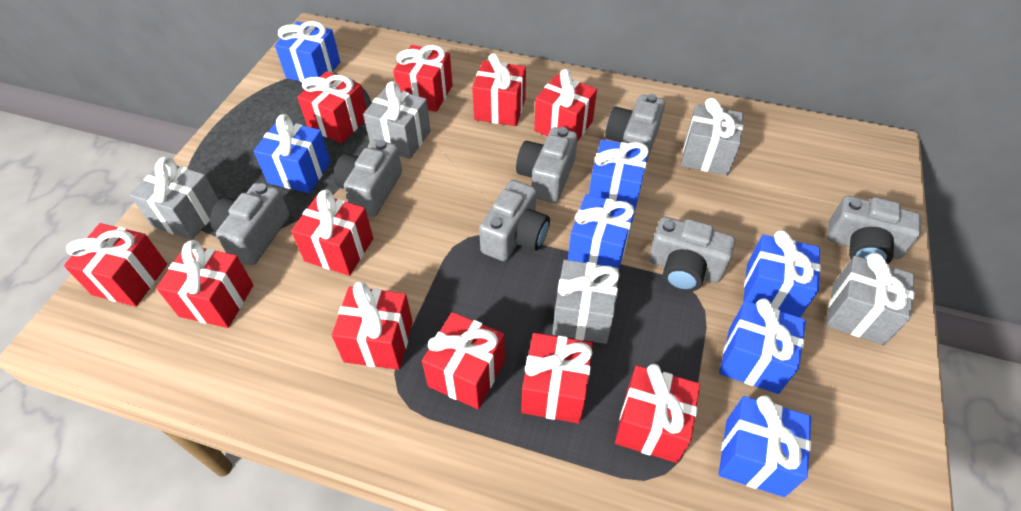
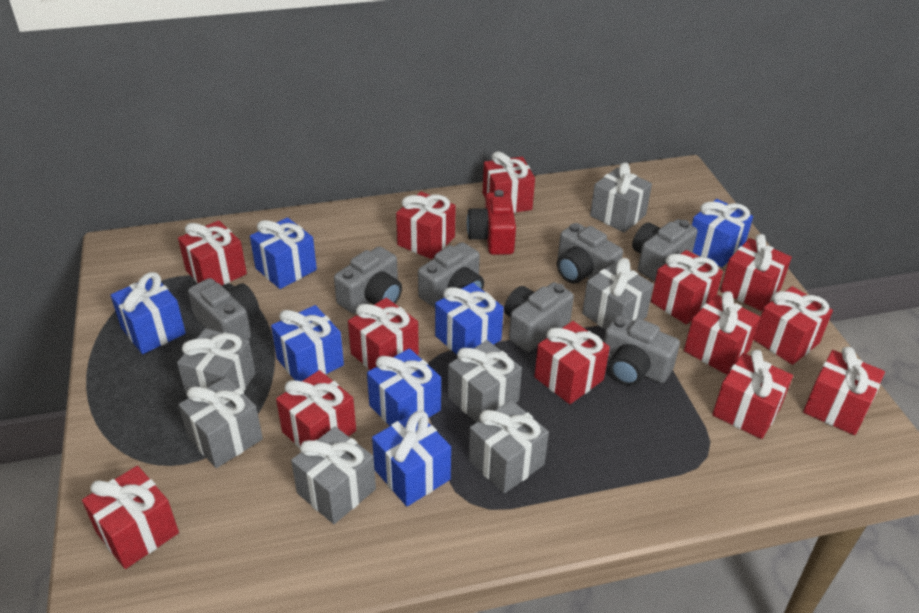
grey gift: 5 -> 7
red camera: 0 -> 1
red gift: 11 -> 13

